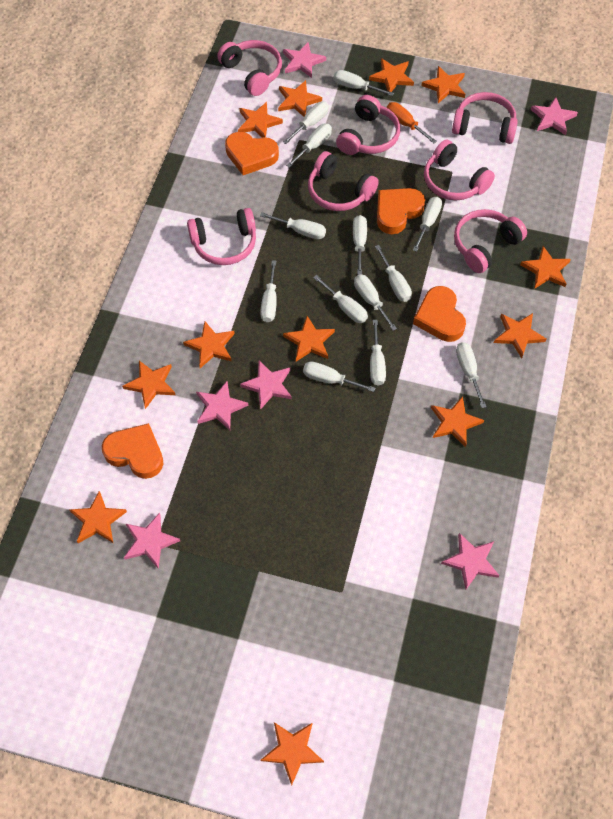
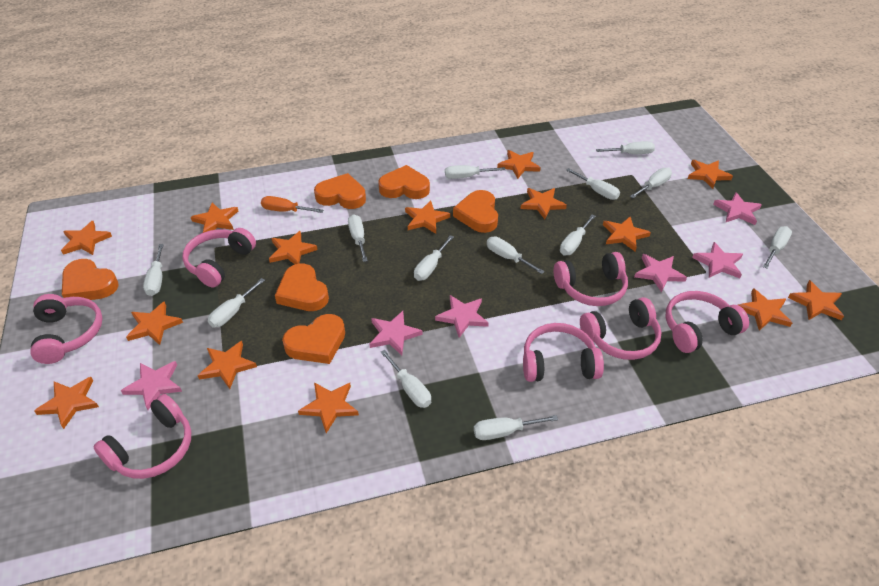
orange heart: 4 -> 6
orange star: 12 -> 14

